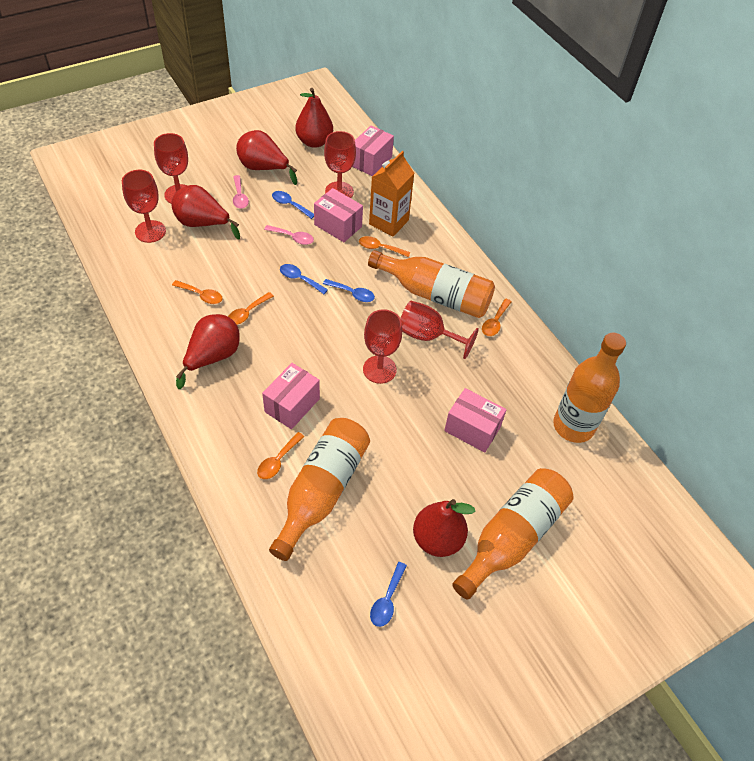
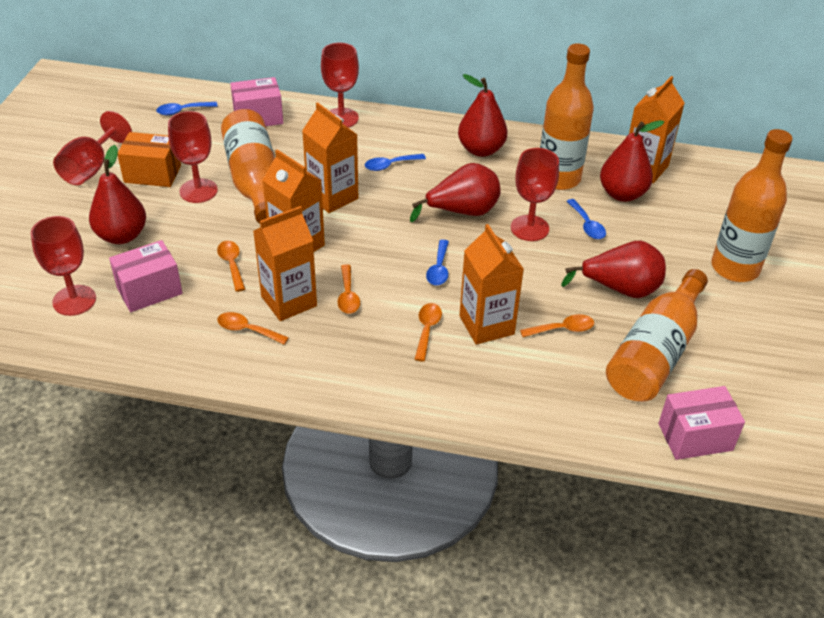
orange box: 0 -> 1
orange carton: 1 -> 5
pink box: 4 -> 3
pink spoon: 2 -> 0

